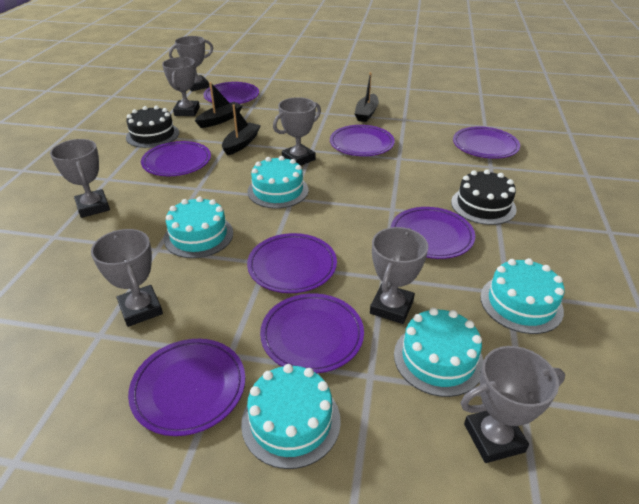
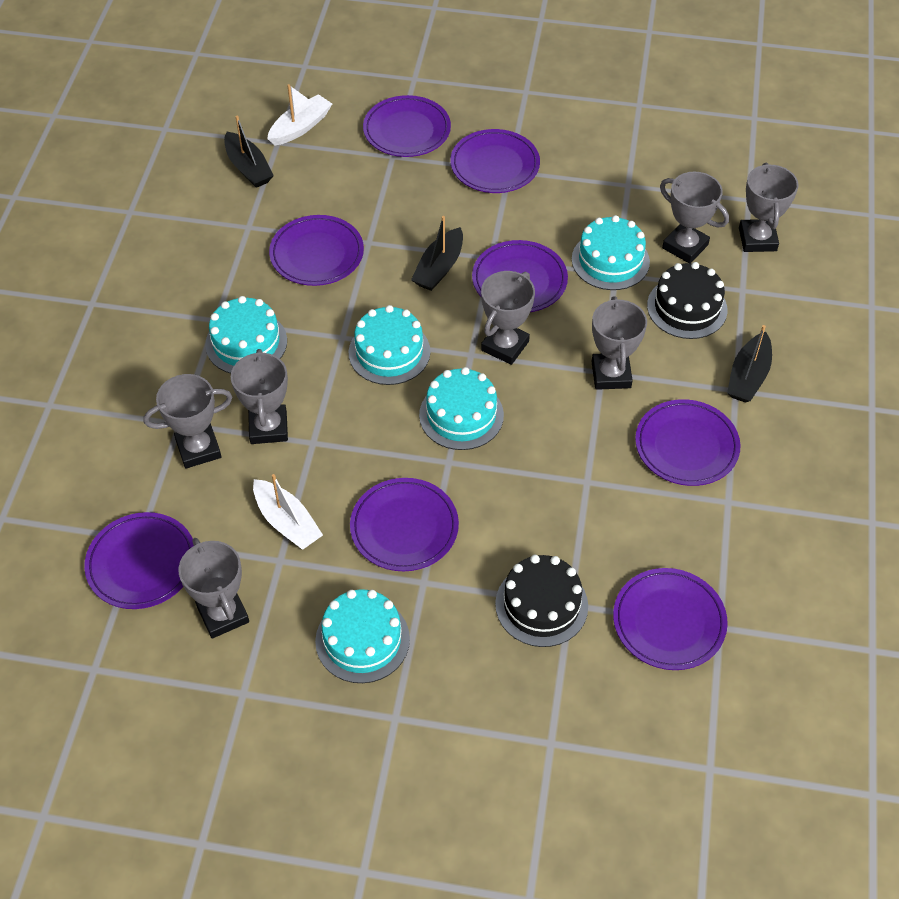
white boat: 0 -> 2

